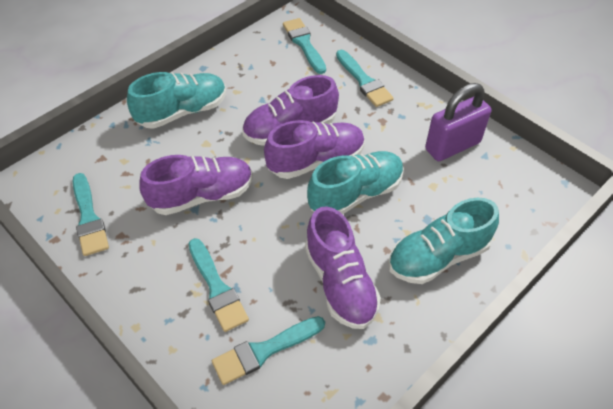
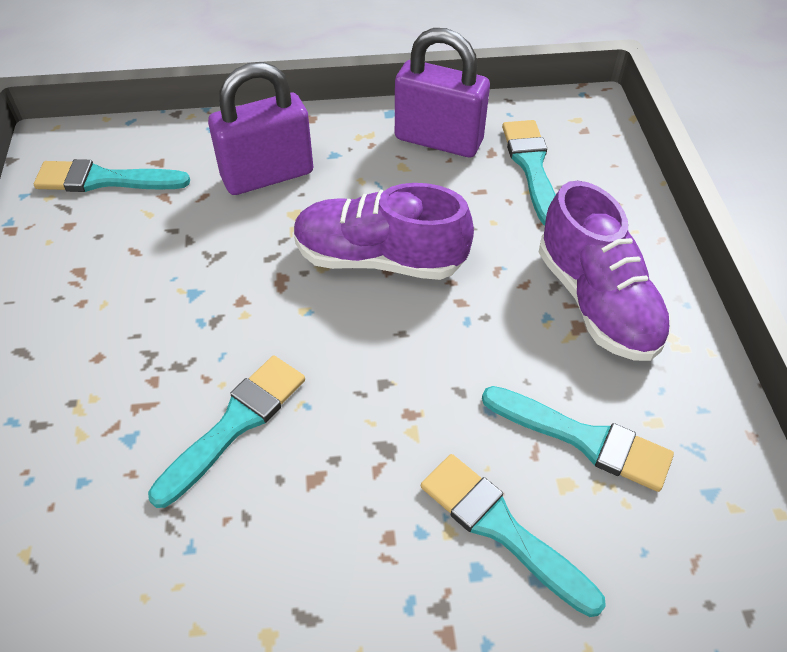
purple padlock: 1 -> 2
purple shoe: 4 -> 2
turquoise shoe: 3 -> 0

